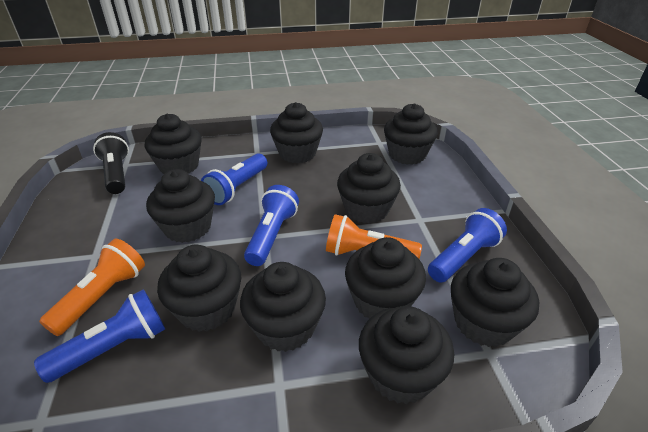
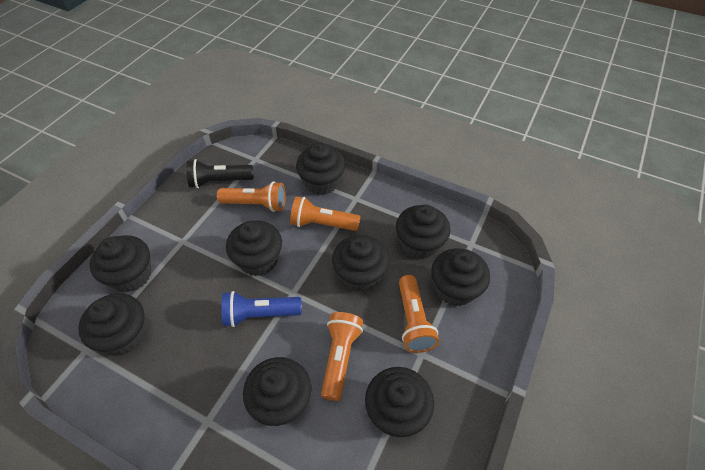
black cupcake: 10 -> 9
blue flashlight: 4 -> 1
orange flashlight: 2 -> 4

